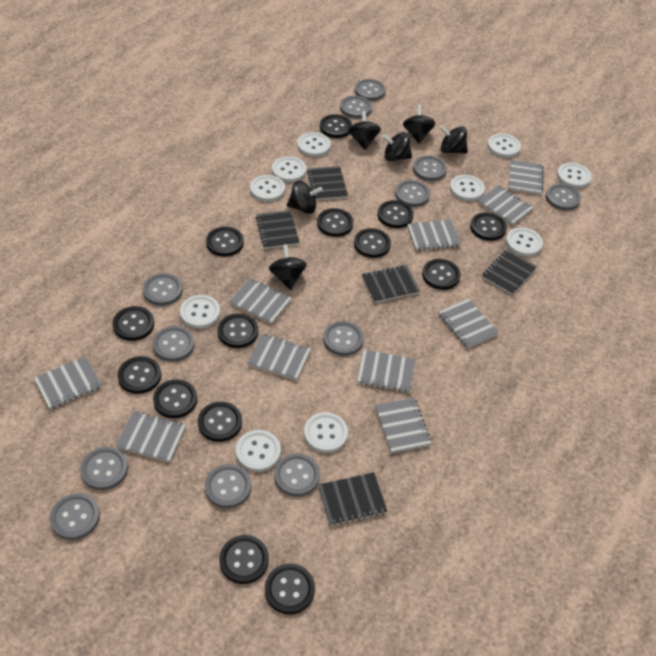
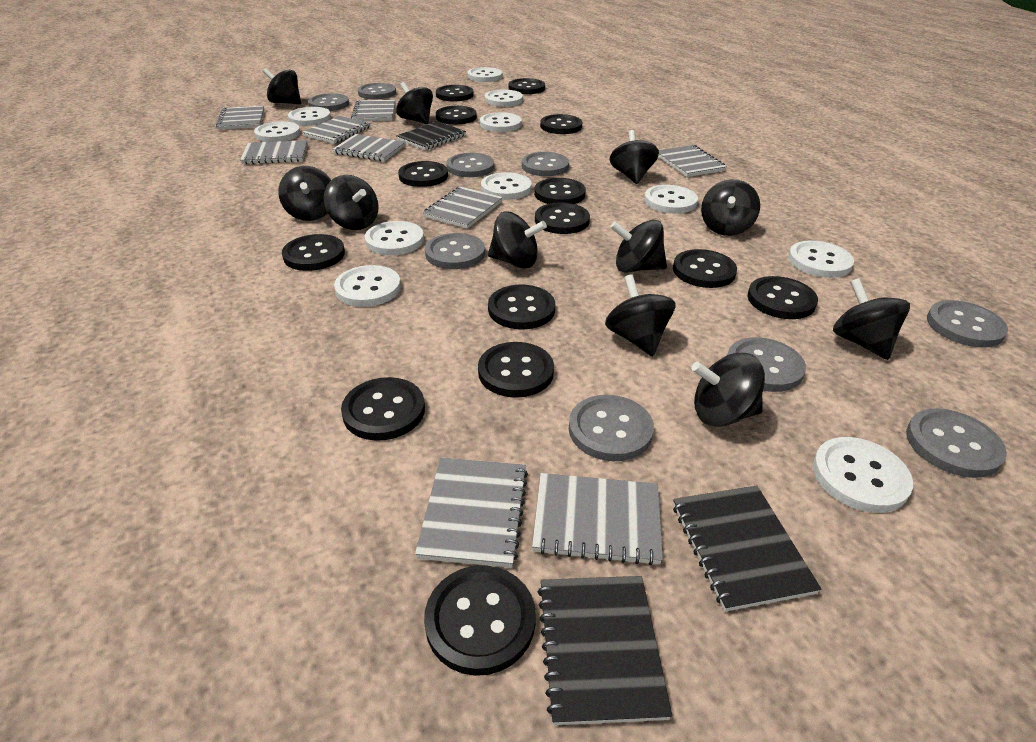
black notebook: 5 -> 3
black spinning top: 6 -> 11
grey button: 12 -> 9
grey notebook: 10 -> 9
white button: 10 -> 11

